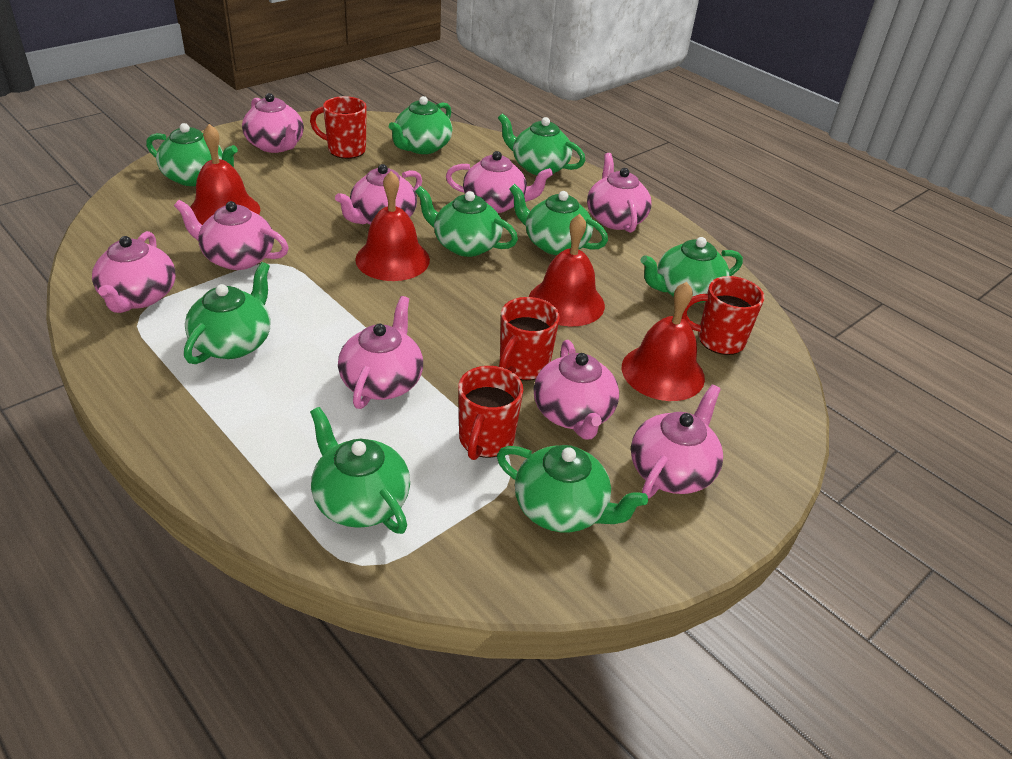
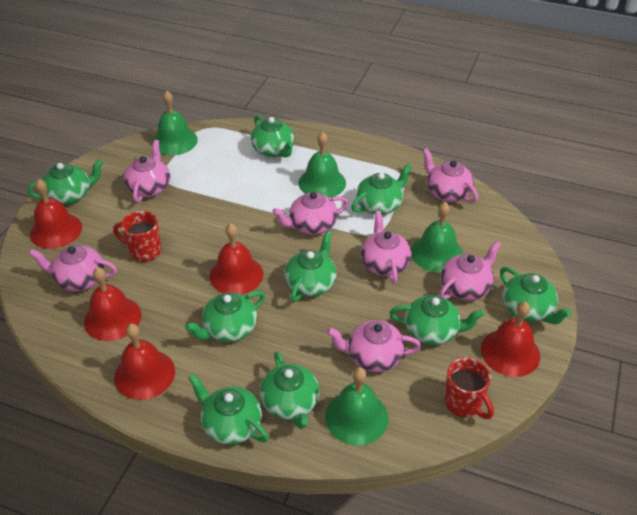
green bell: 0 -> 4
pink teapot: 9 -> 7
red bell: 4 -> 5
red mug: 4 -> 2

